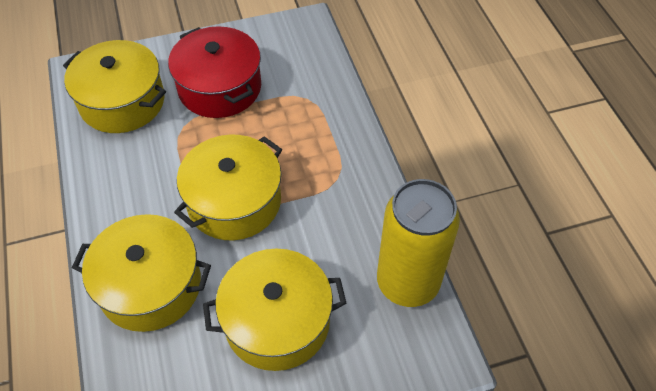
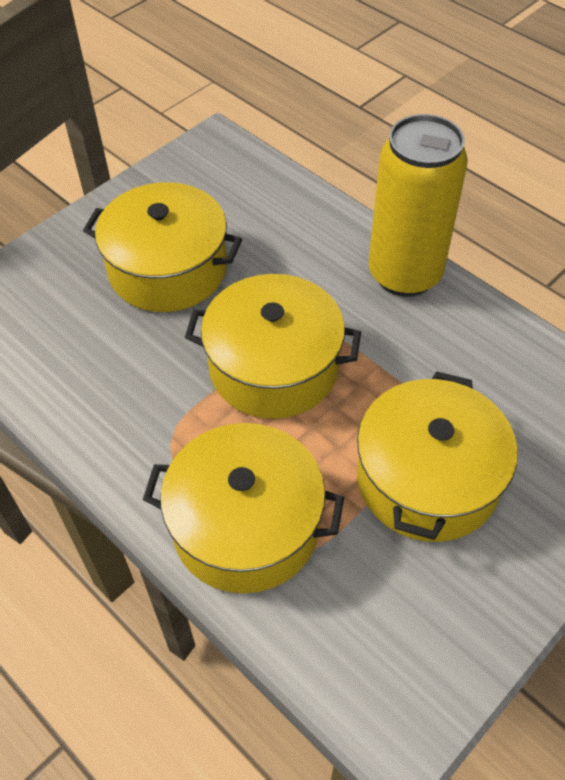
red pot: 1 -> 0

